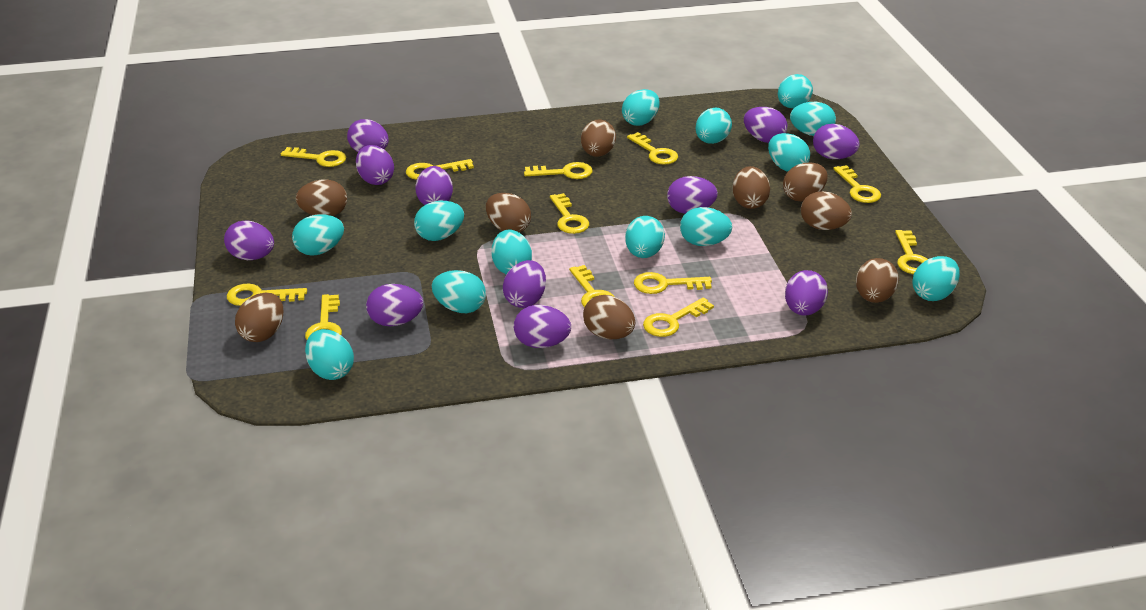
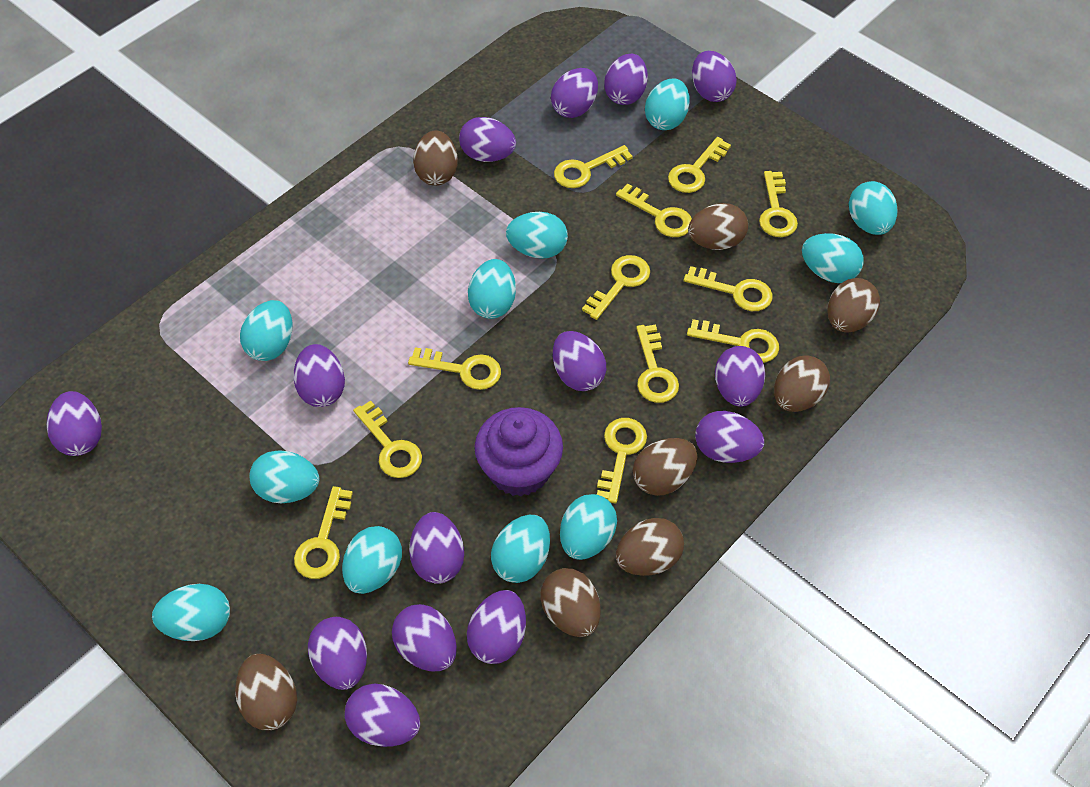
brown egg: 9 -> 8
purple cupcake: 0 -> 1
purple egg: 11 -> 14
turquoise egg: 13 -> 11

